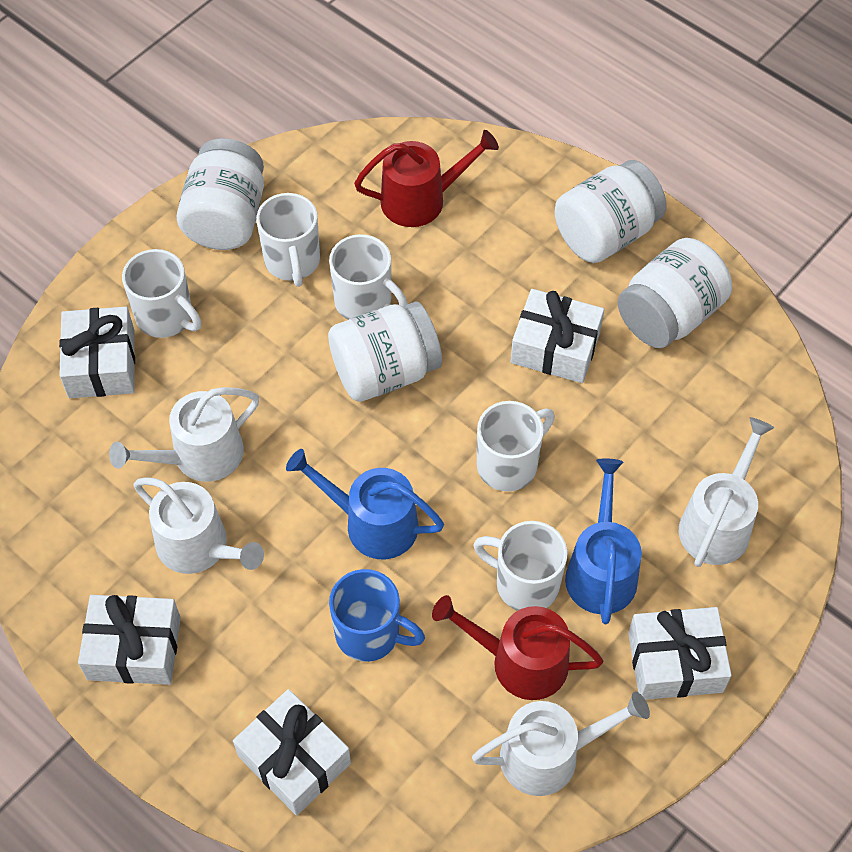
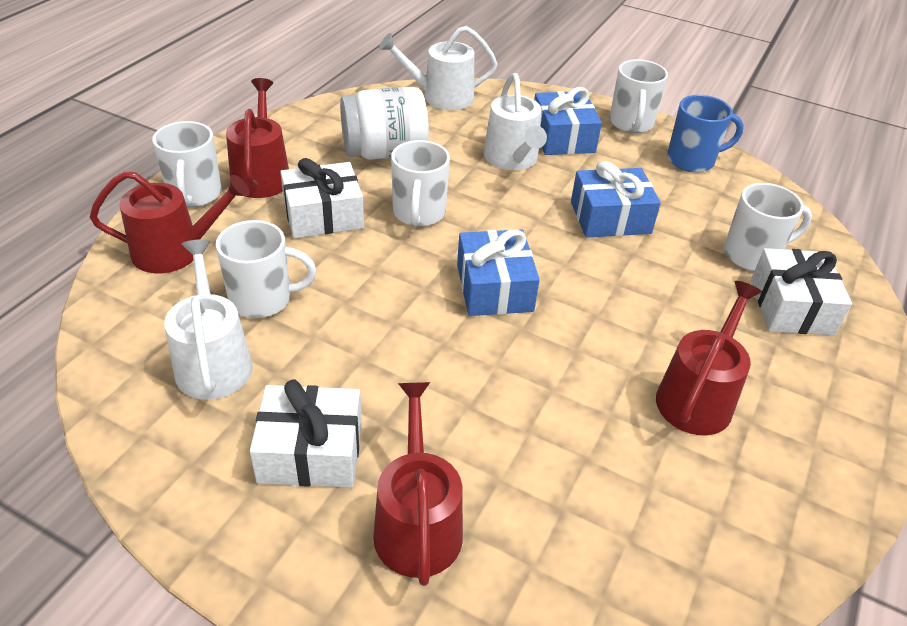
blue gift: 0 -> 3
blue watering can: 2 -> 0
red watering can: 2 -> 4
white gift: 5 -> 3
white jar: 4 -> 1
white watering can: 4 -> 3

